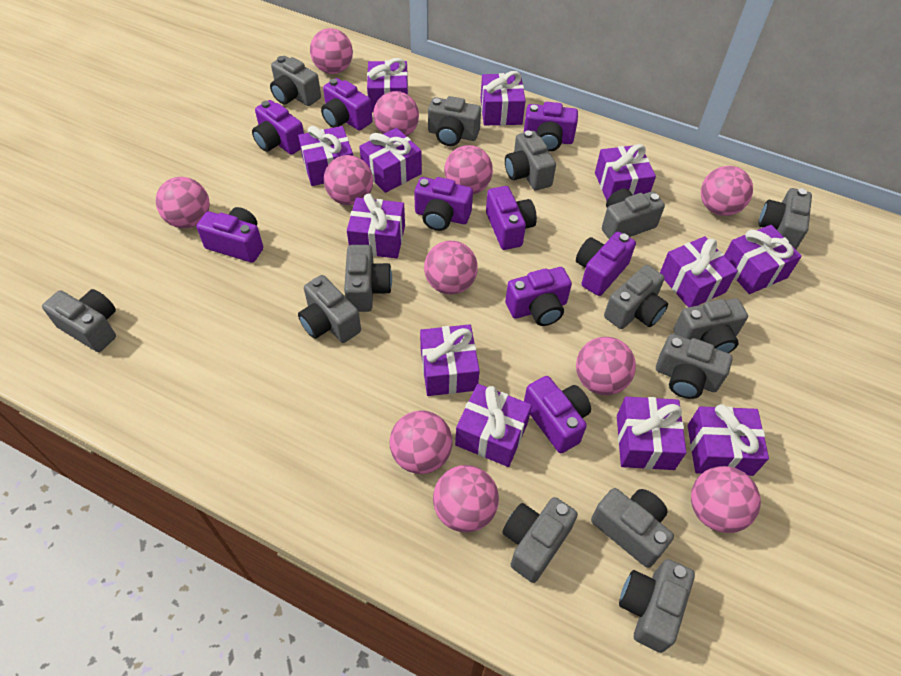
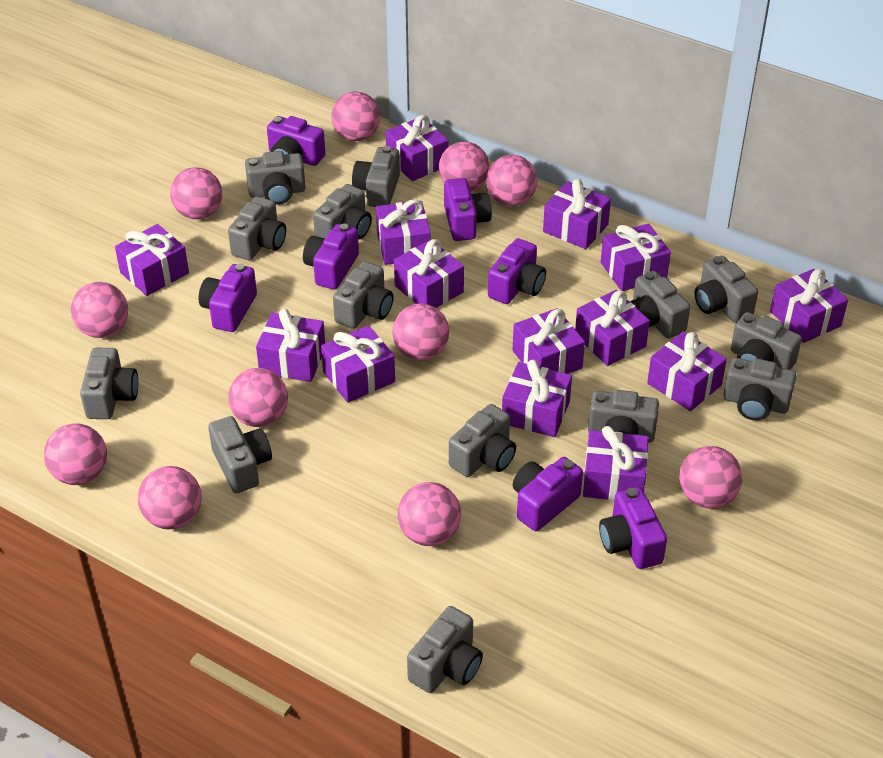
purple camera: 9 -> 7
purple gift: 12 -> 14

